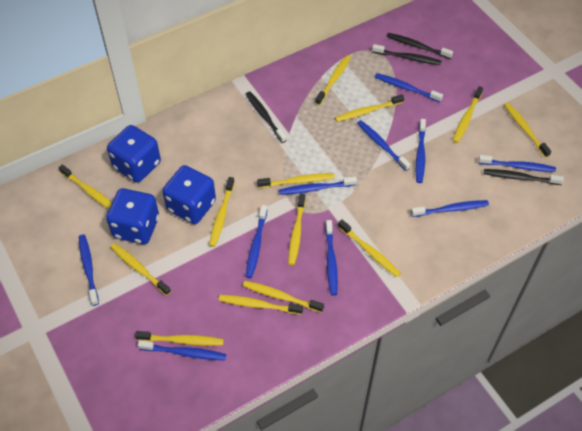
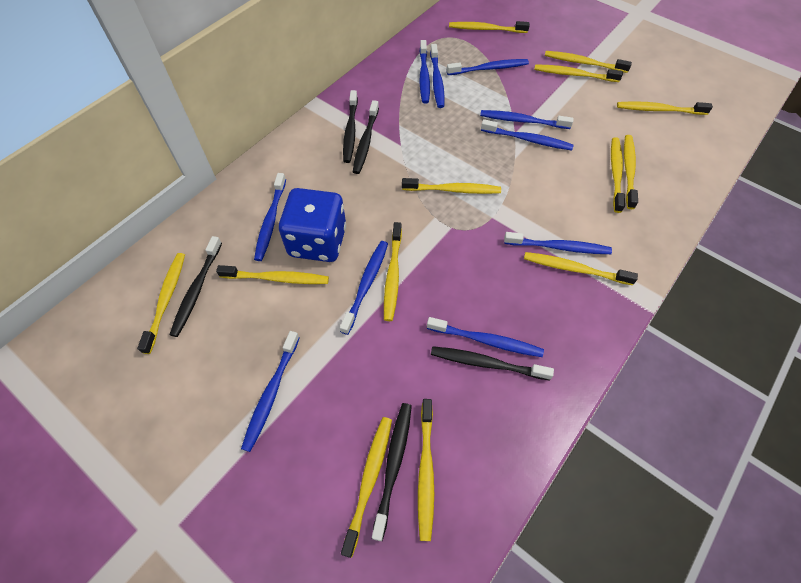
black toothbrush: 4 -> 5
blue dice: 3 -> 1

